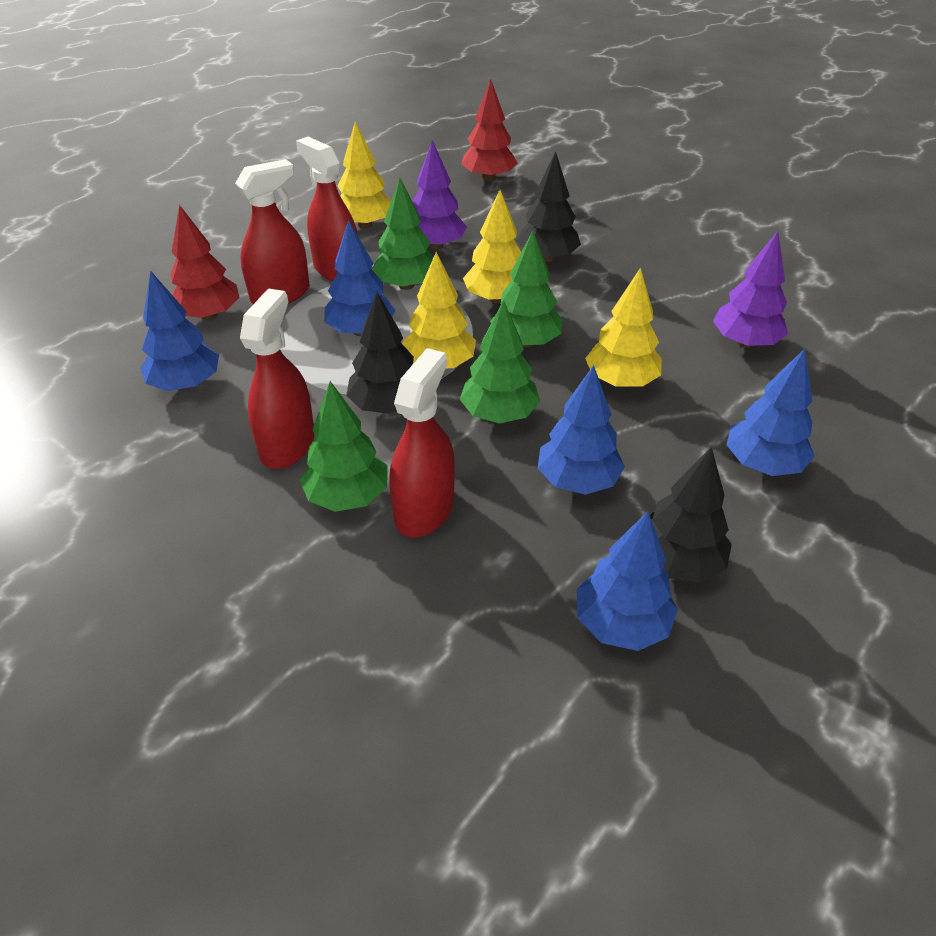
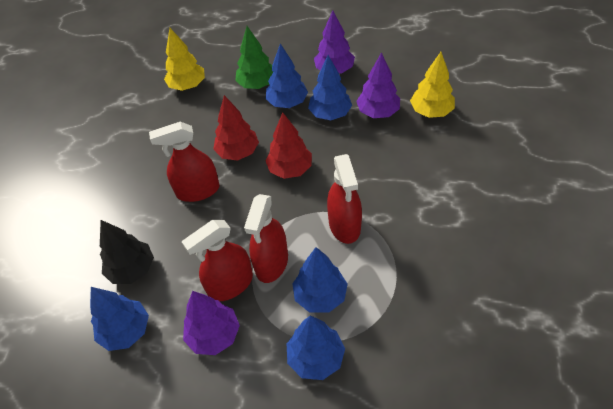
black tree: 3 -> 1
green tree: 4 -> 1
purple tree: 2 -> 3
yellow tree: 4 -> 2

